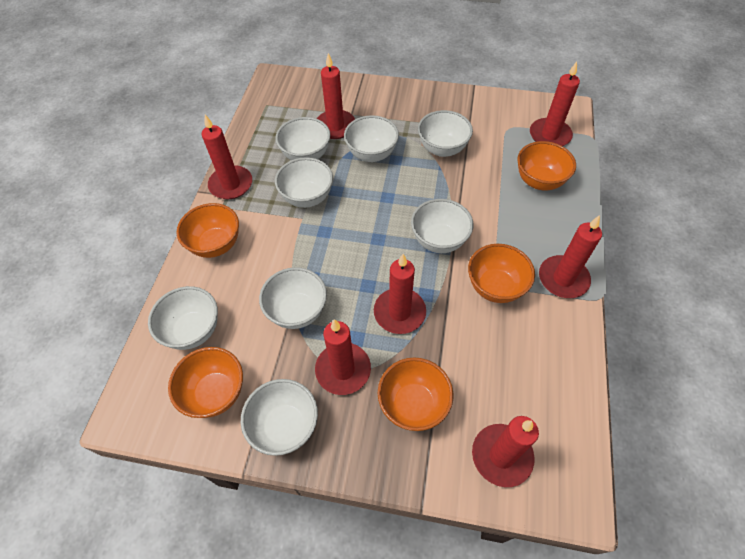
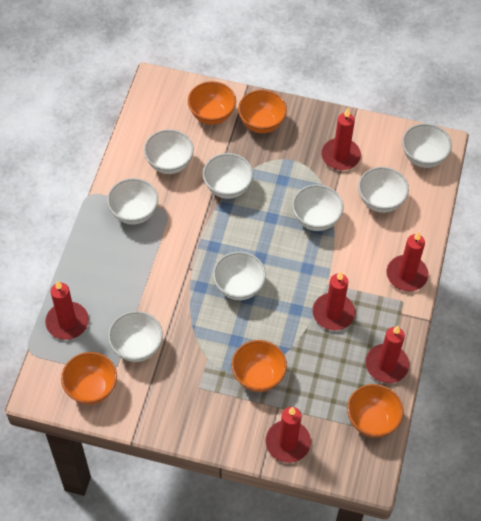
red candle: 7 -> 6

